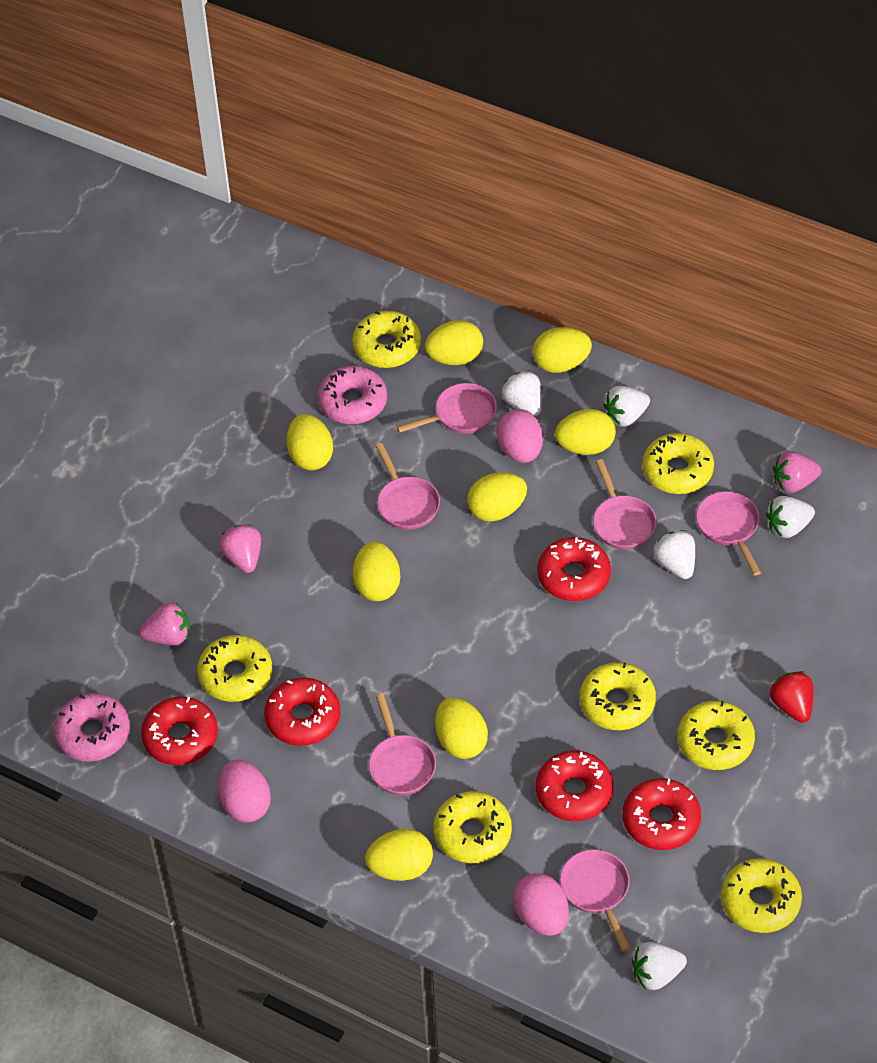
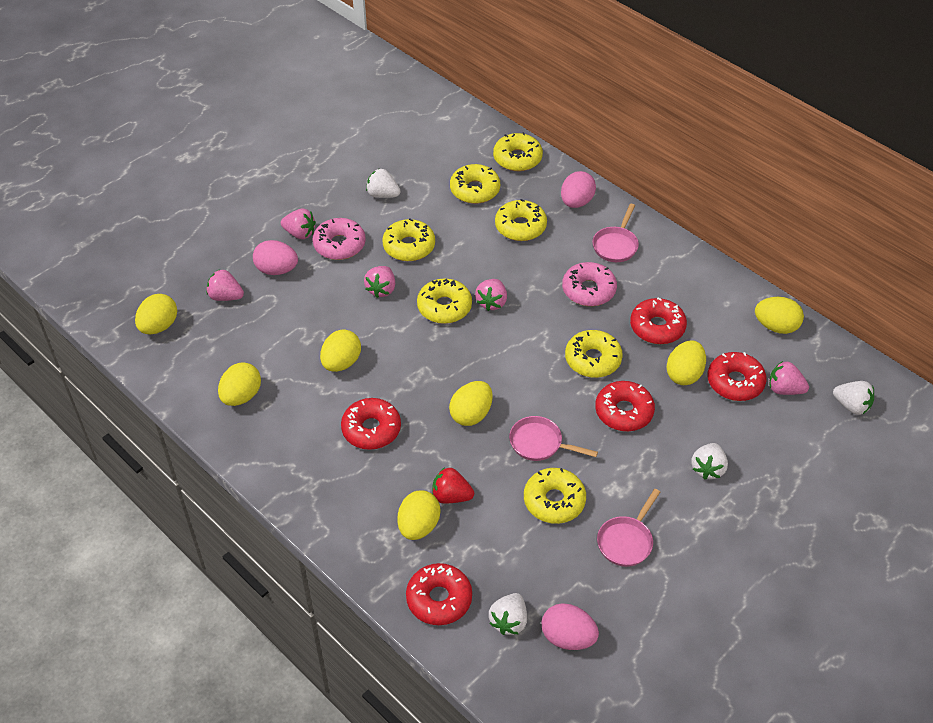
pink pan: 6 -> 3
pink strawberry: 3 -> 5
white strawberry: 5 -> 4
yellow egg: 8 -> 7

